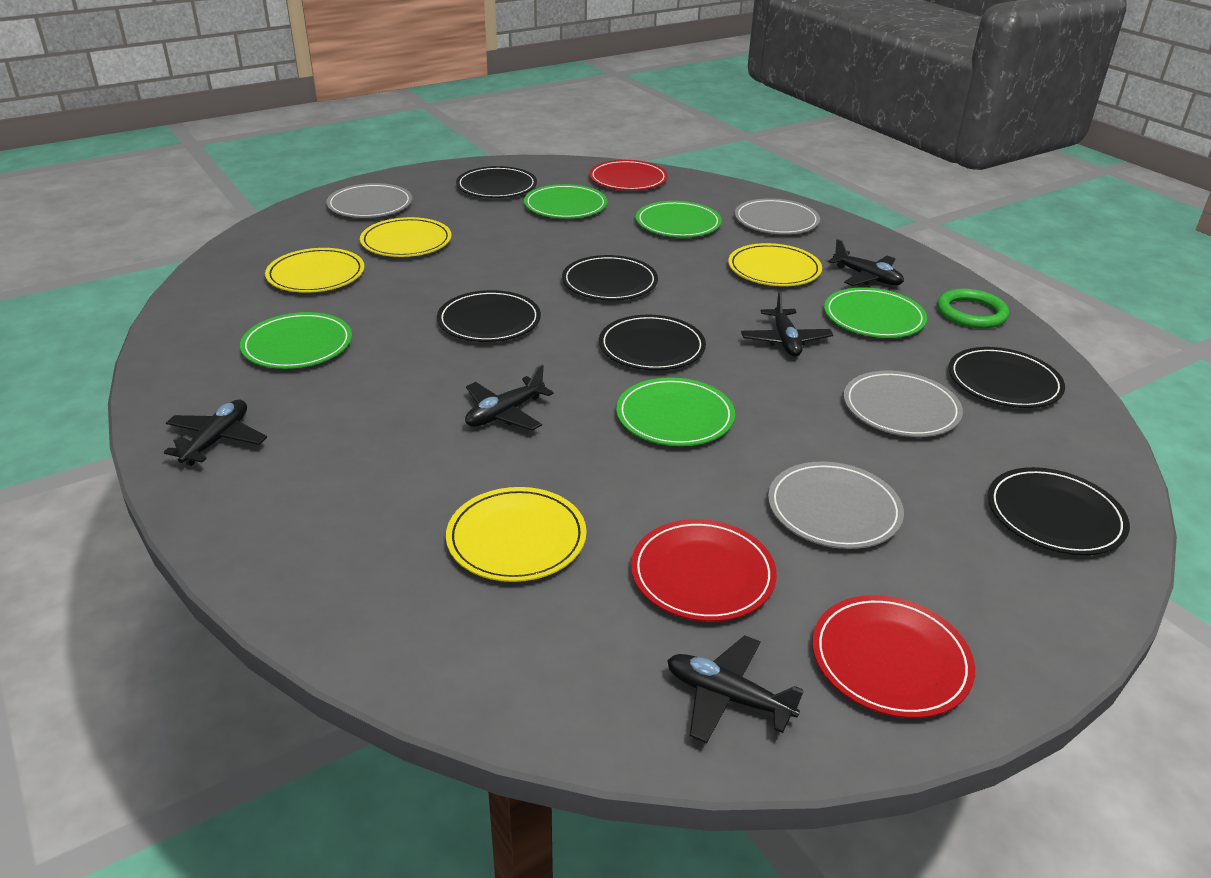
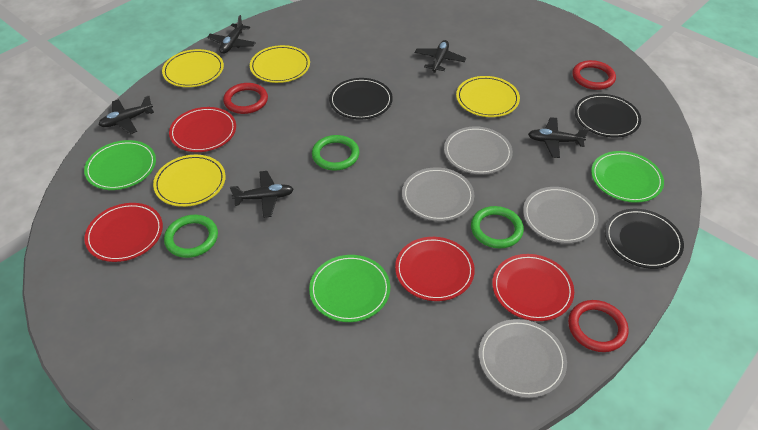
black plate: 6 -> 3
green plate: 5 -> 3
green ring: 1 -> 3
red plate: 3 -> 4
red ring: 0 -> 3

